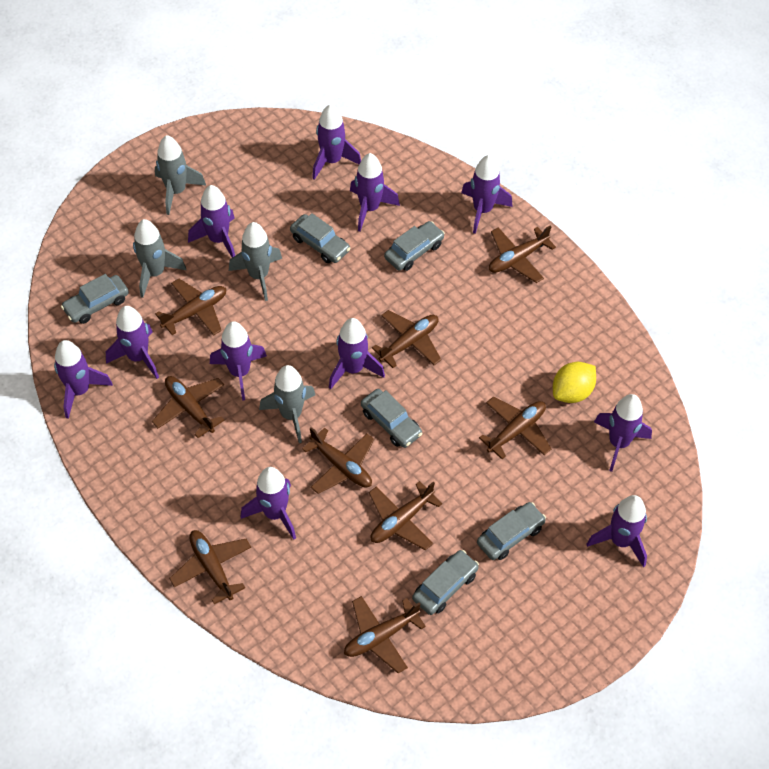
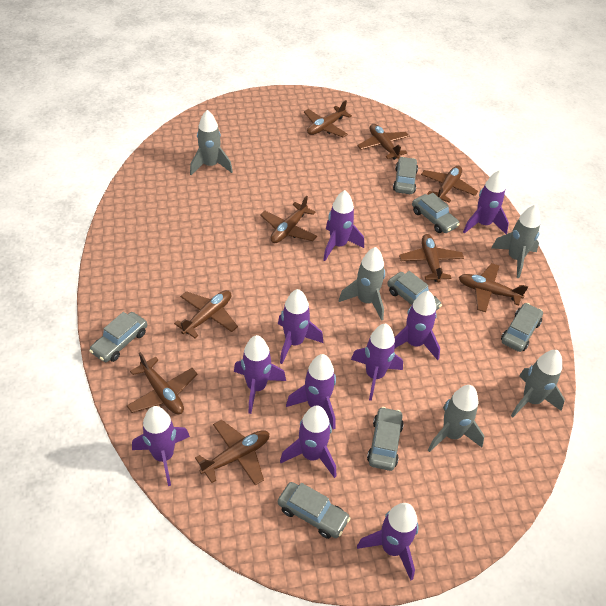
grey car: 6 -> 7
grey rocket: 4 -> 5
purple rocket: 11 -> 10
yellow lemon: 1 -> 0

